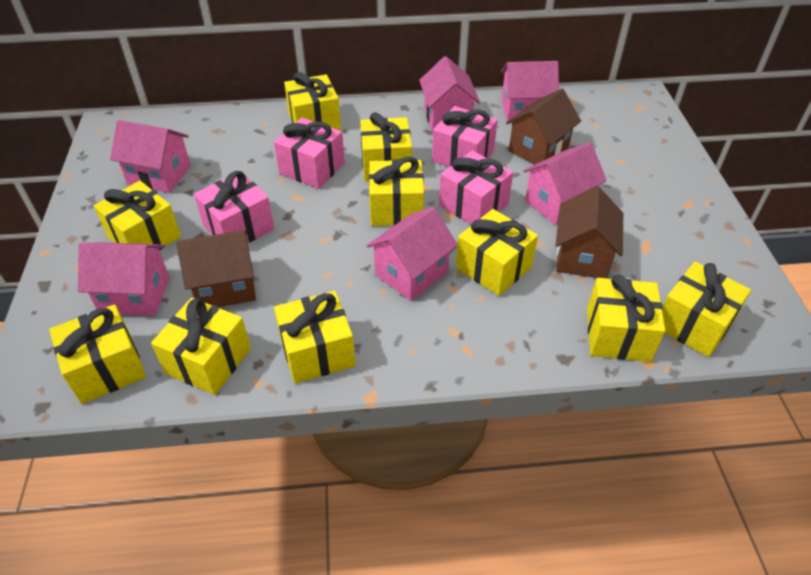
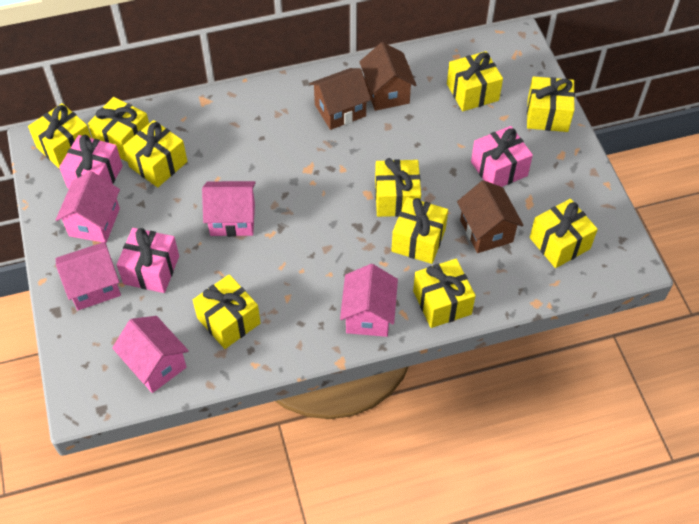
pink gift: 4 -> 3
pink house: 6 -> 5

